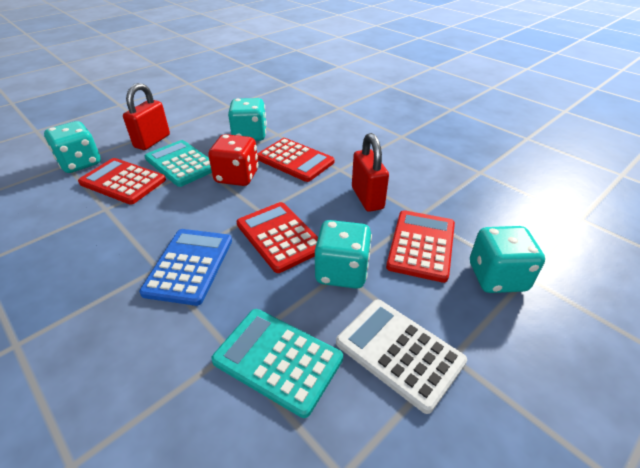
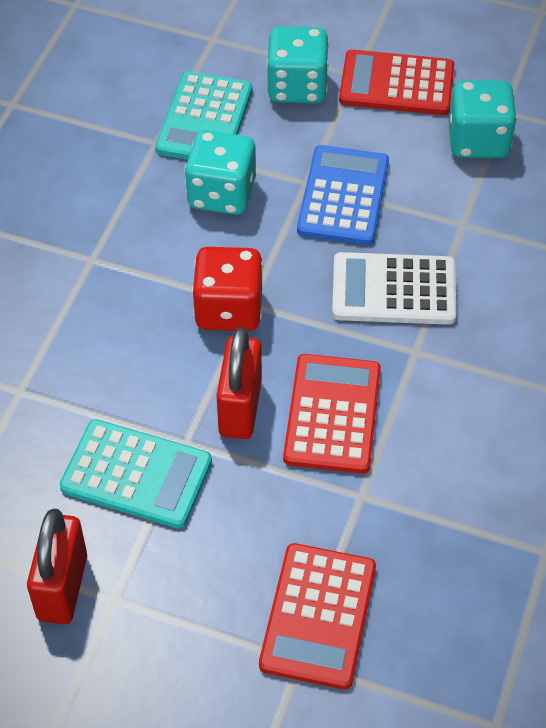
red calculator: 4 -> 3
turquoise dice: 4 -> 3

